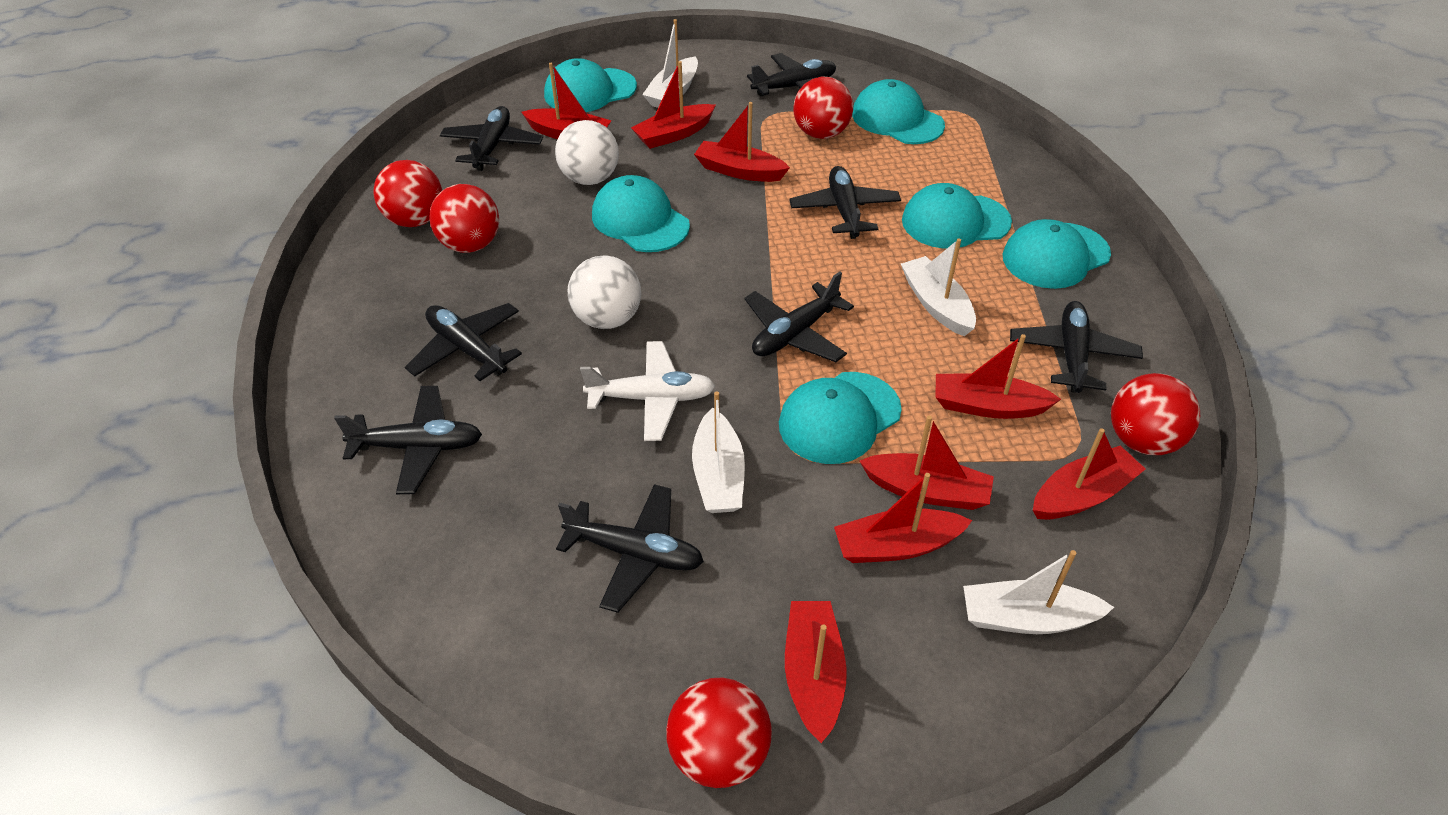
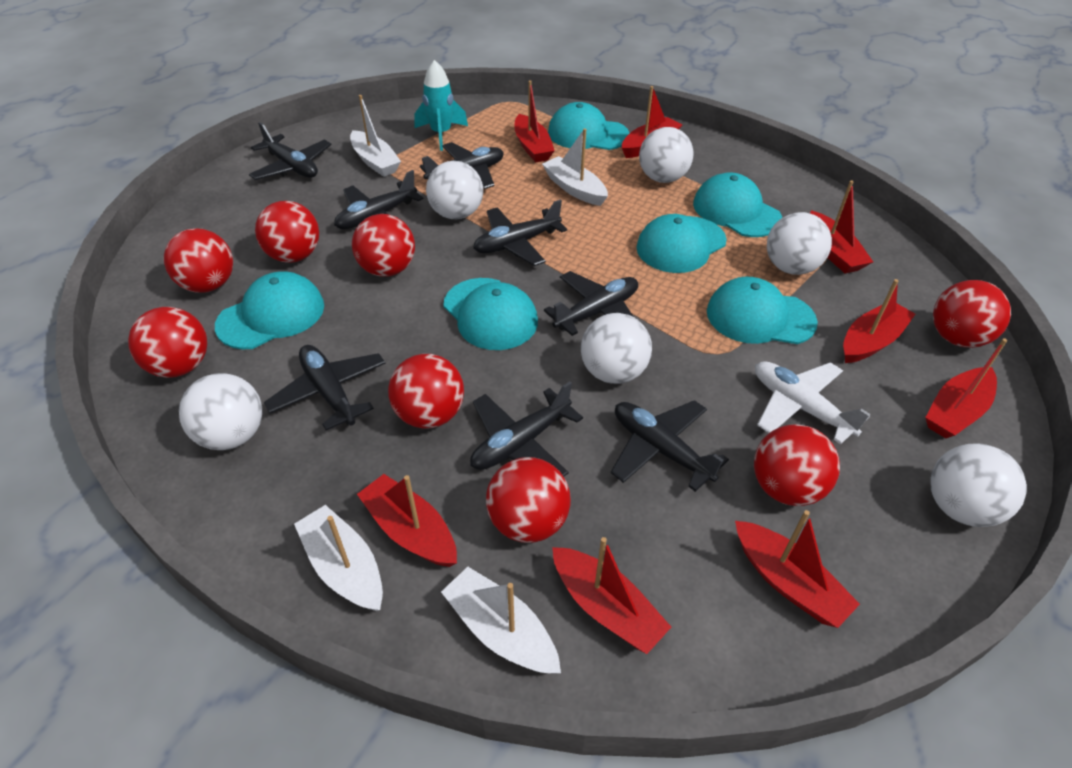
red ball: 5 -> 8
turquoise rocket: 0 -> 1
white ball: 2 -> 6

